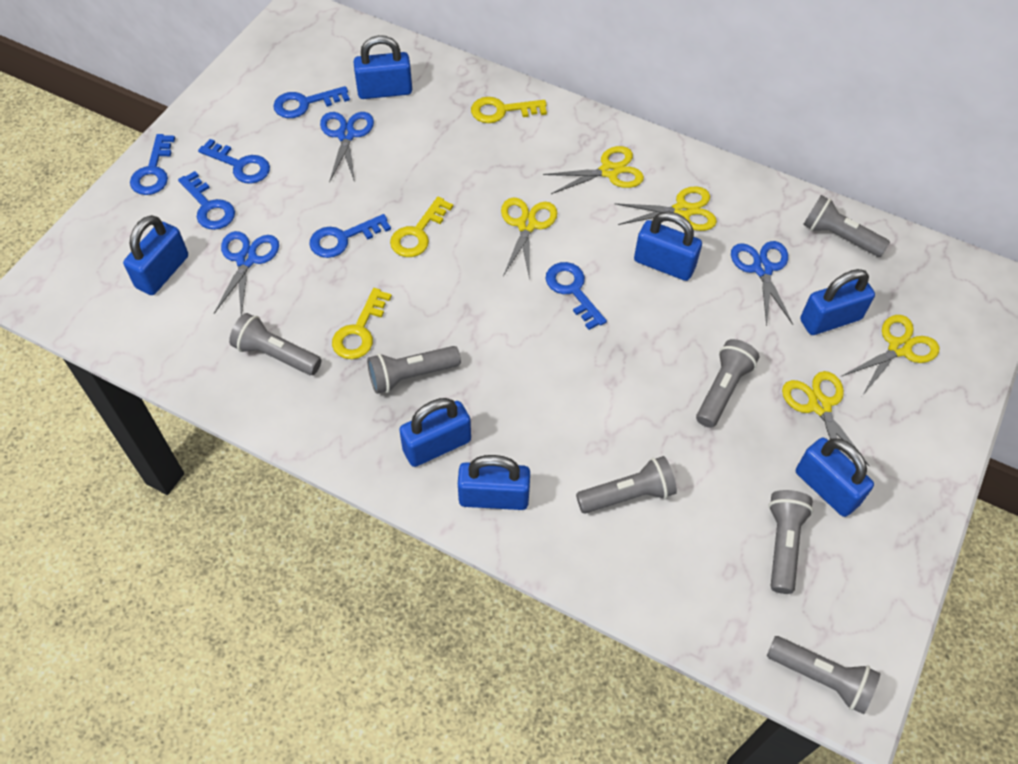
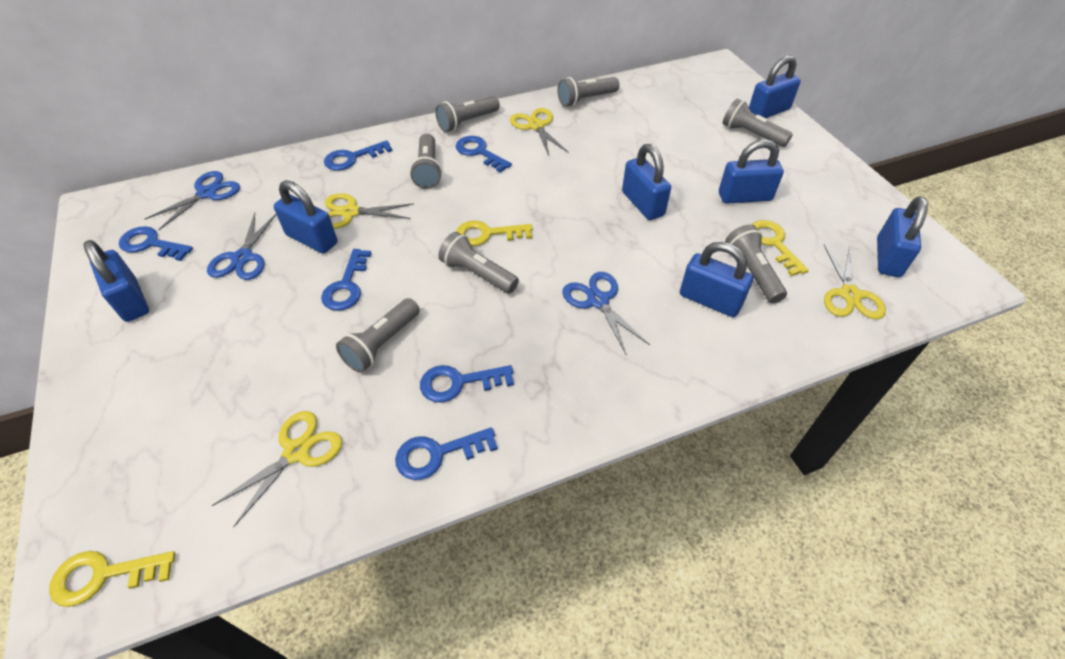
yellow scissors: 5 -> 4

